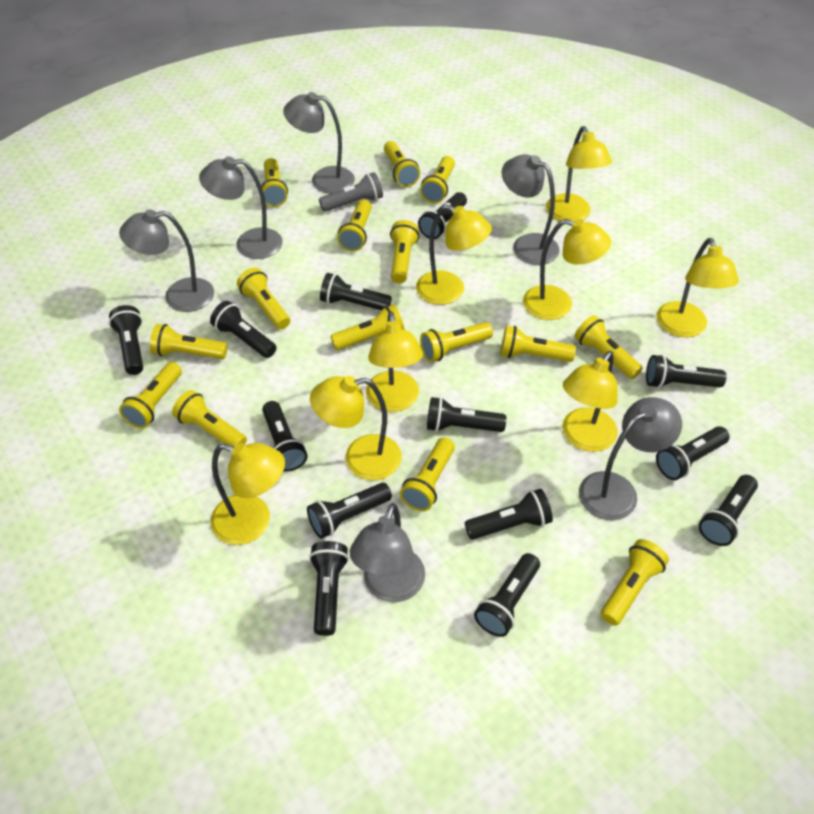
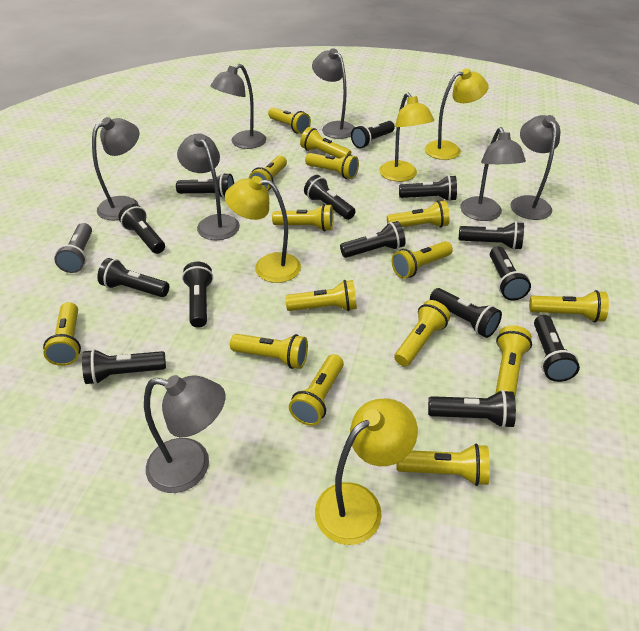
black flashlight: 13 -> 14
grey lamp: 6 -> 7
yellow lamp: 8 -> 4

